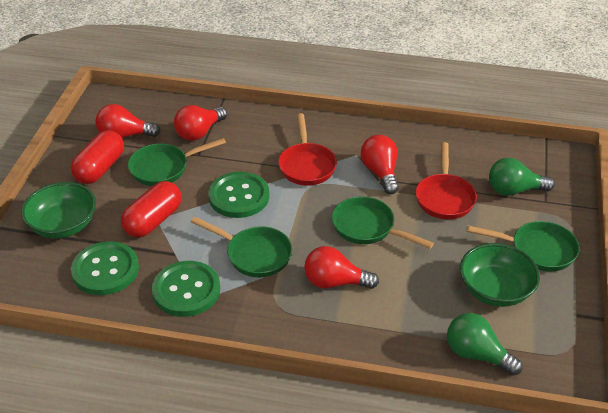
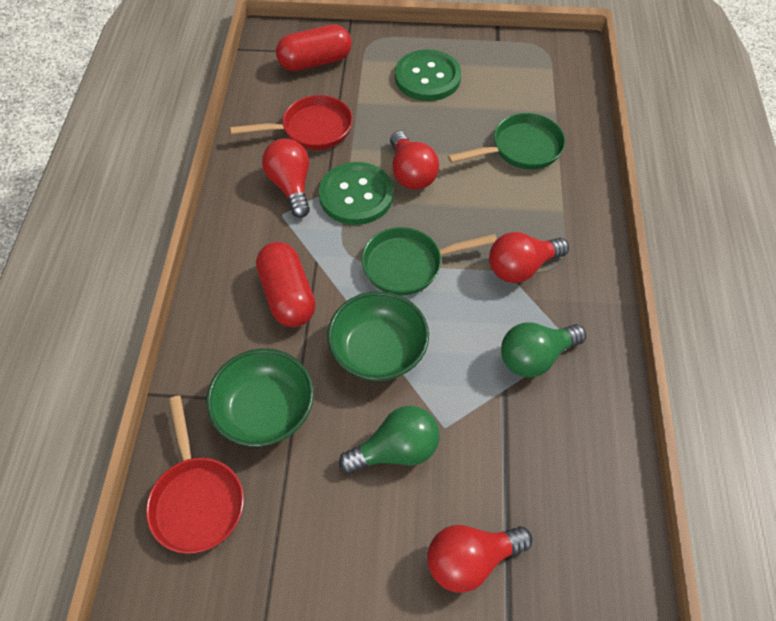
green button: 3 -> 2
green pan: 4 -> 2

